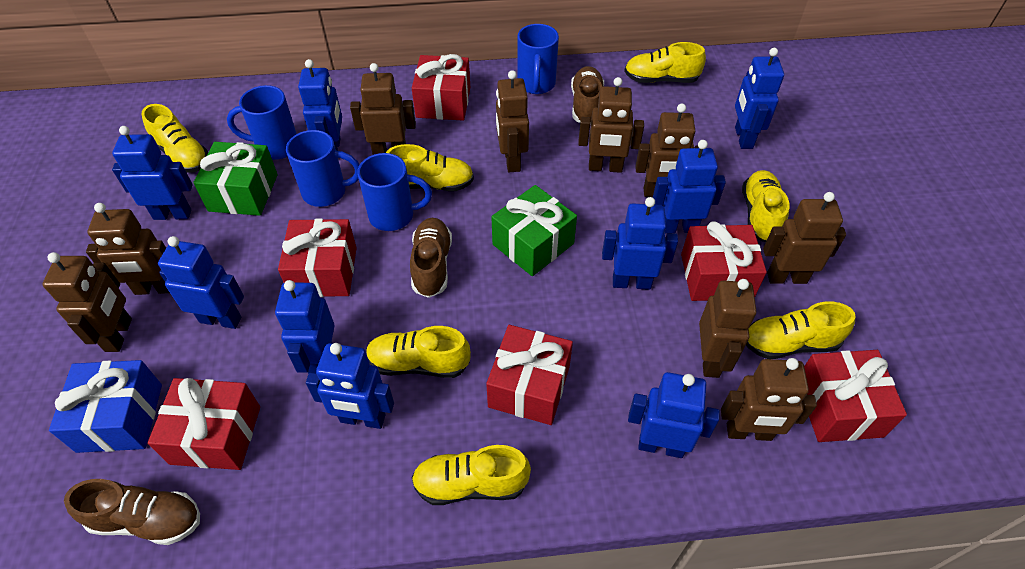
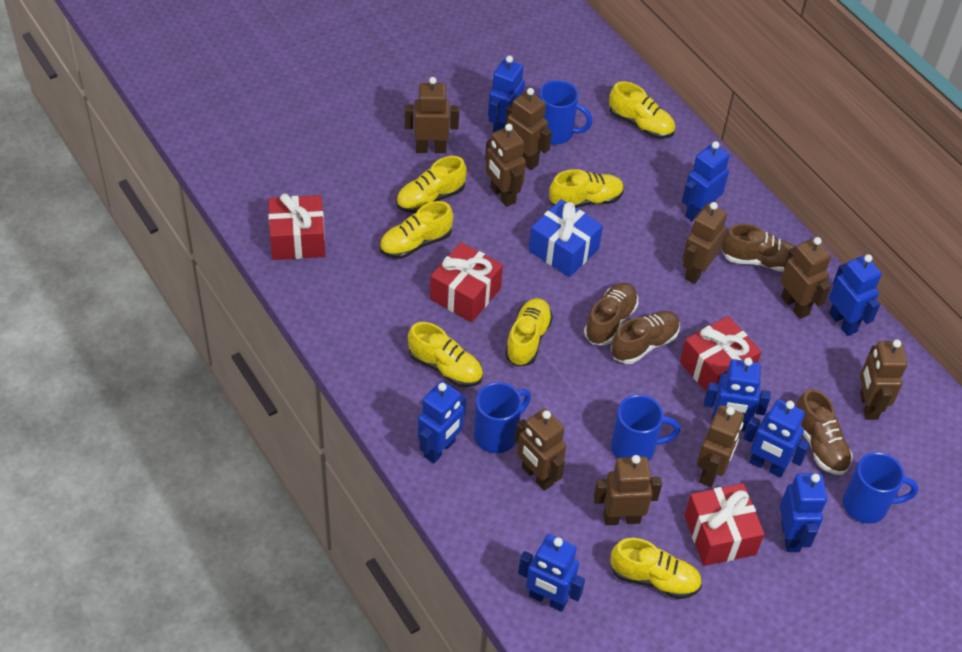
blue robot: 9 -> 8
brown shoe: 3 -> 4
green gift: 2 -> 0
red gift: 6 -> 4

